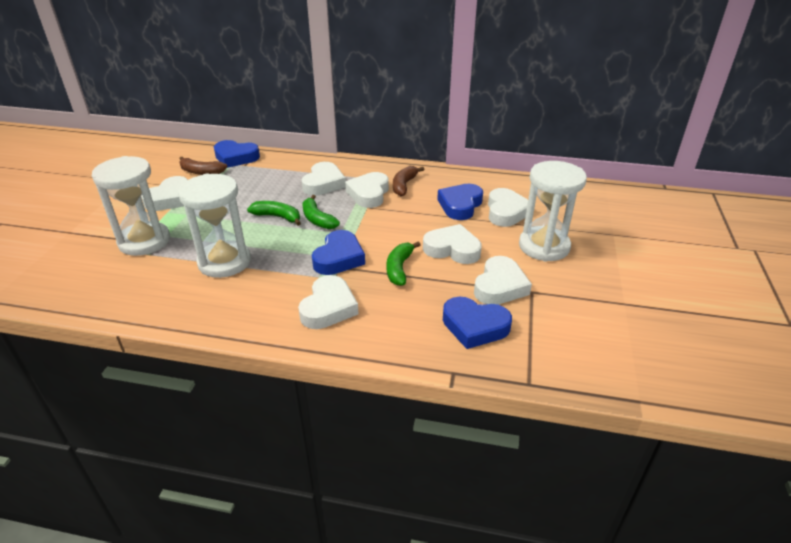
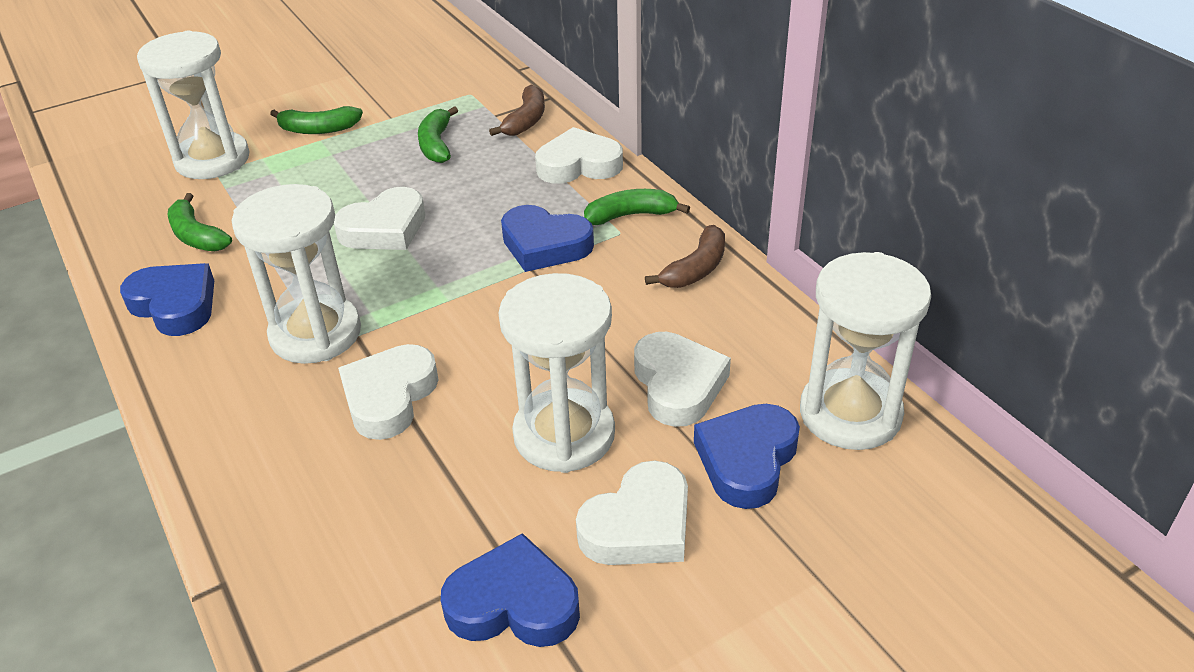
green banana: 3 -> 4
white heart: 7 -> 5
white hourglass: 3 -> 4

